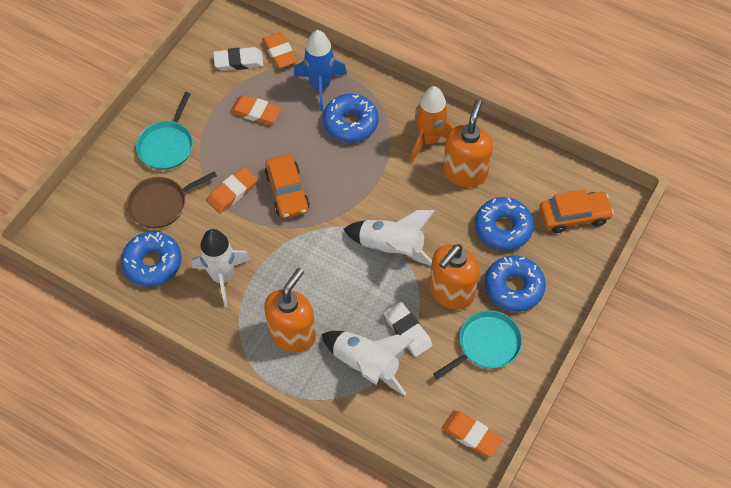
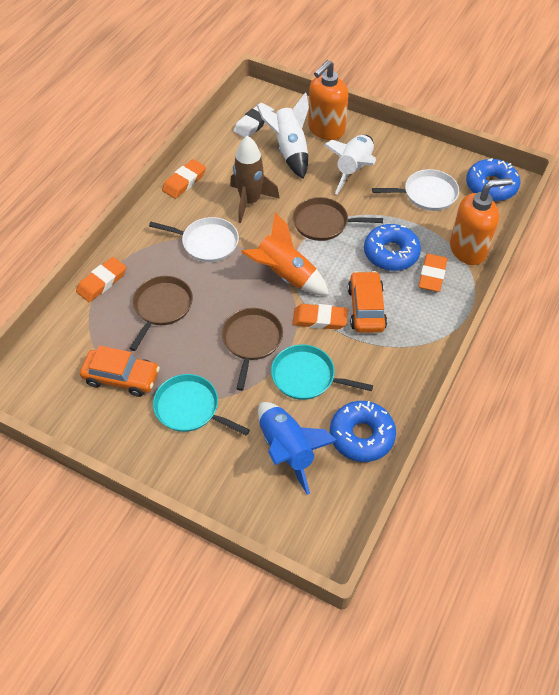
blue donut: 4 -> 3
brown pan: 1 -> 3
brown rocket: 0 -> 1
orange soap dispenser: 3 -> 2
white eraser: 2 -> 1
white pan: 0 -> 2
white rocket: 3 -> 2

